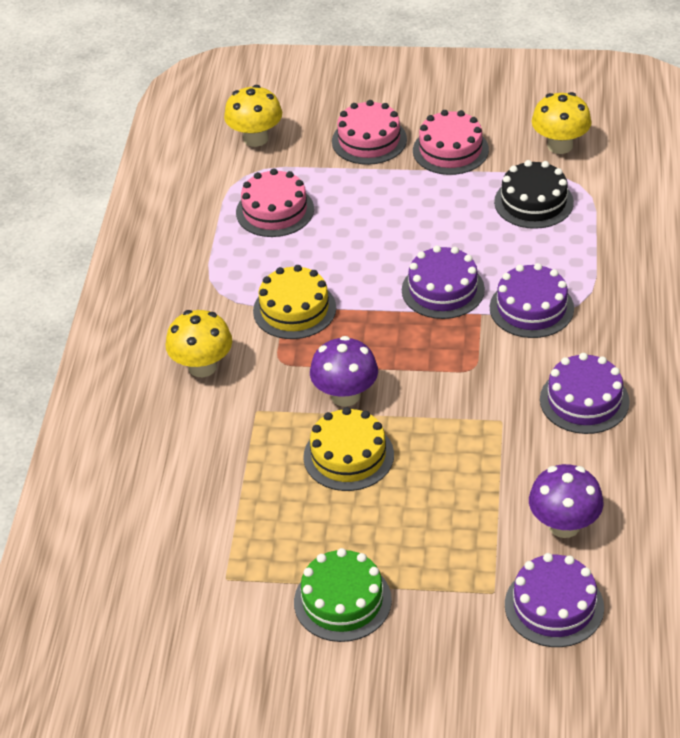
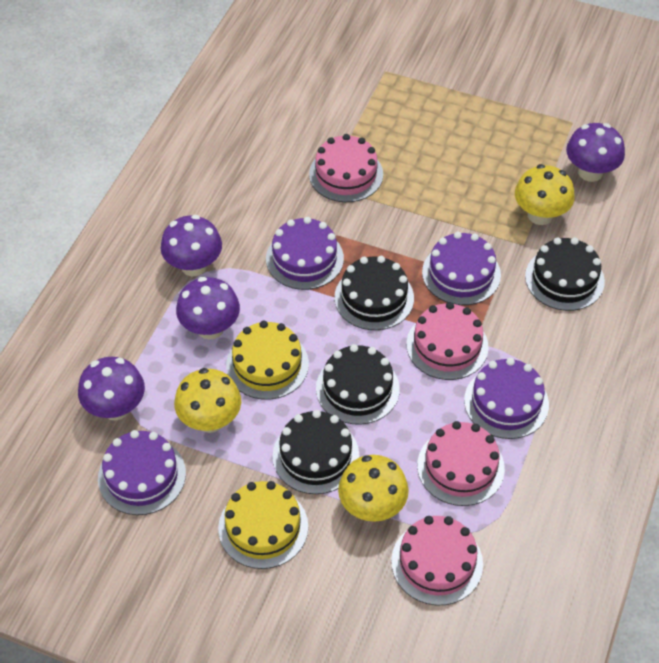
black cake: 1 -> 4
green cake: 1 -> 0
pink cake: 3 -> 4
purple mushroom: 2 -> 4

